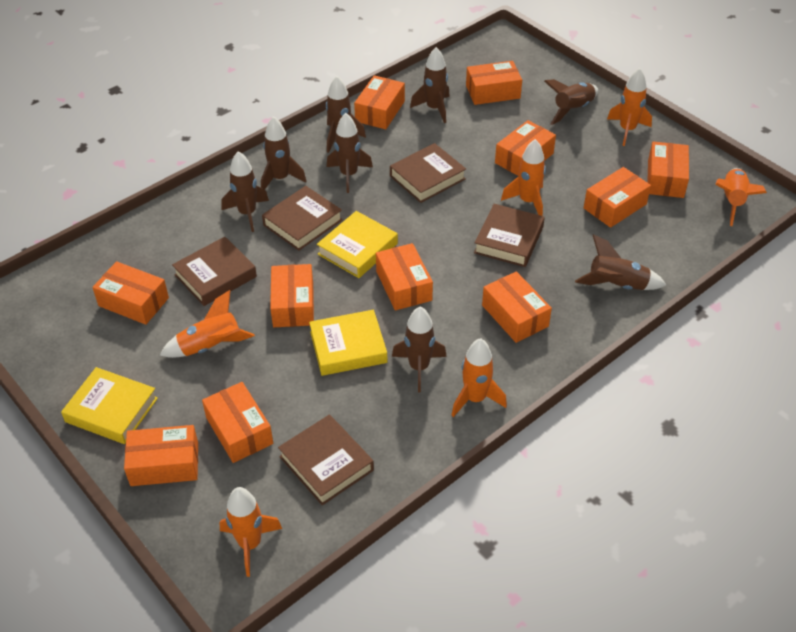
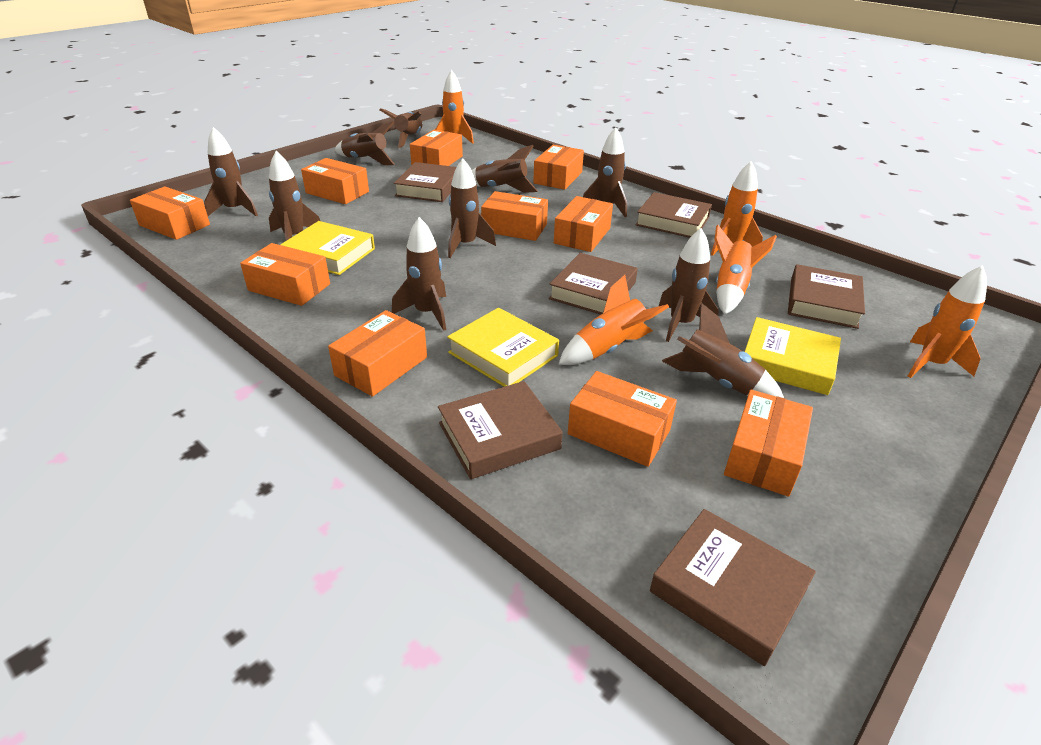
brown book: 5 -> 6
brown rocket: 8 -> 10
orange box: 11 -> 10
orange rocket: 6 -> 5

